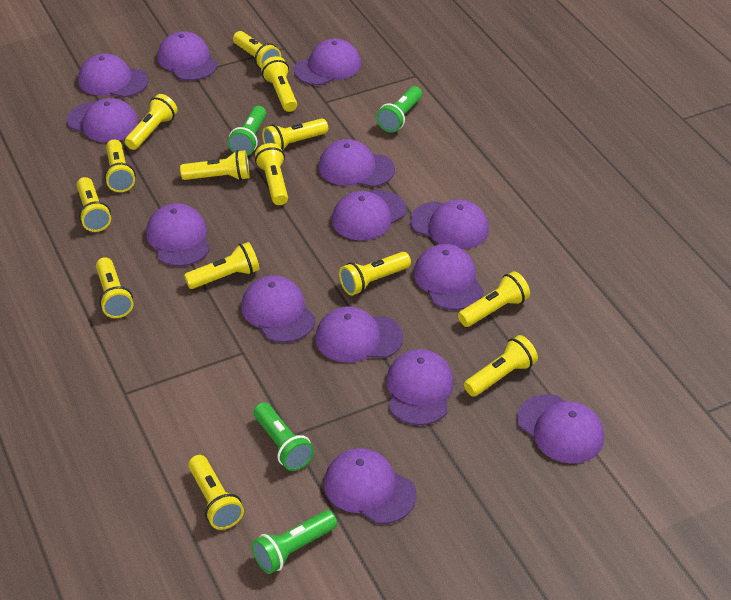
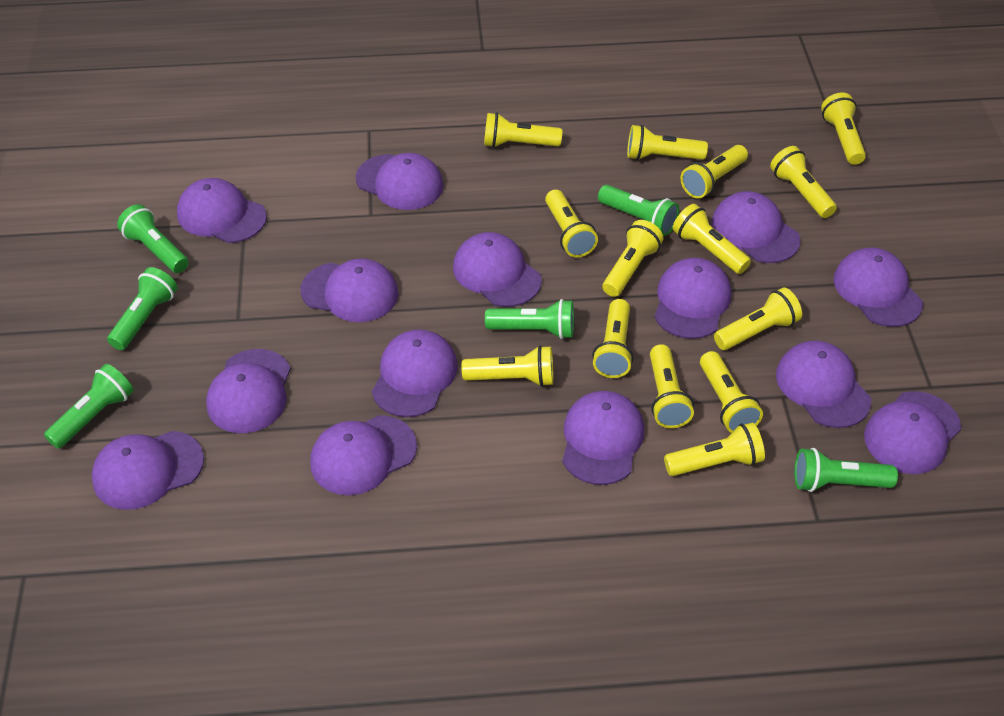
green flashlight: 4 -> 6

